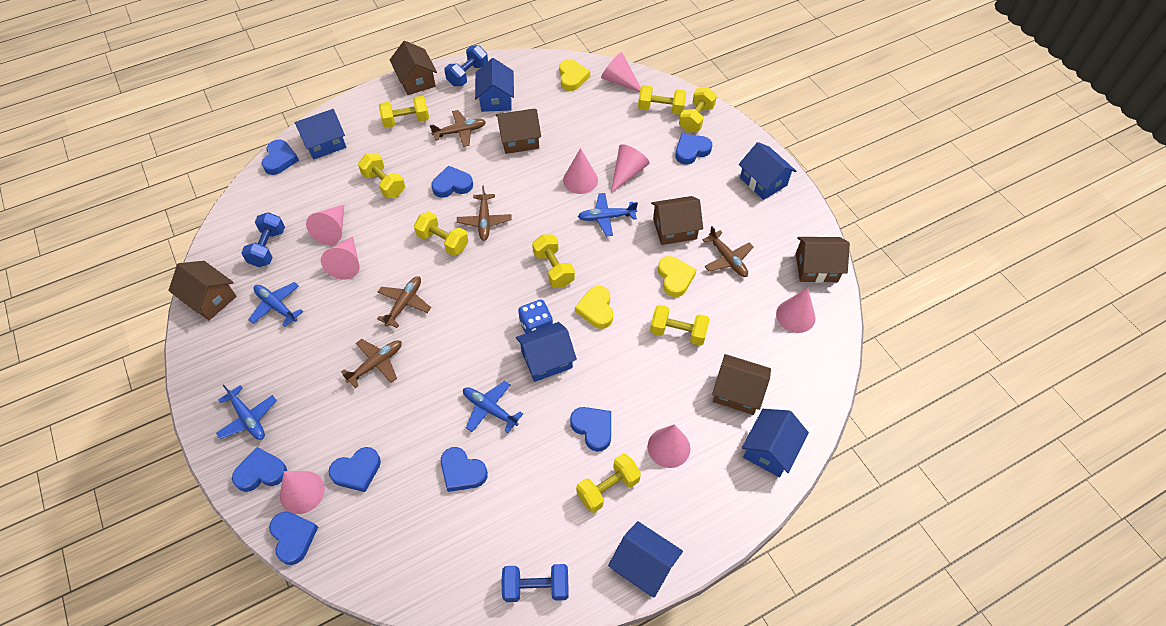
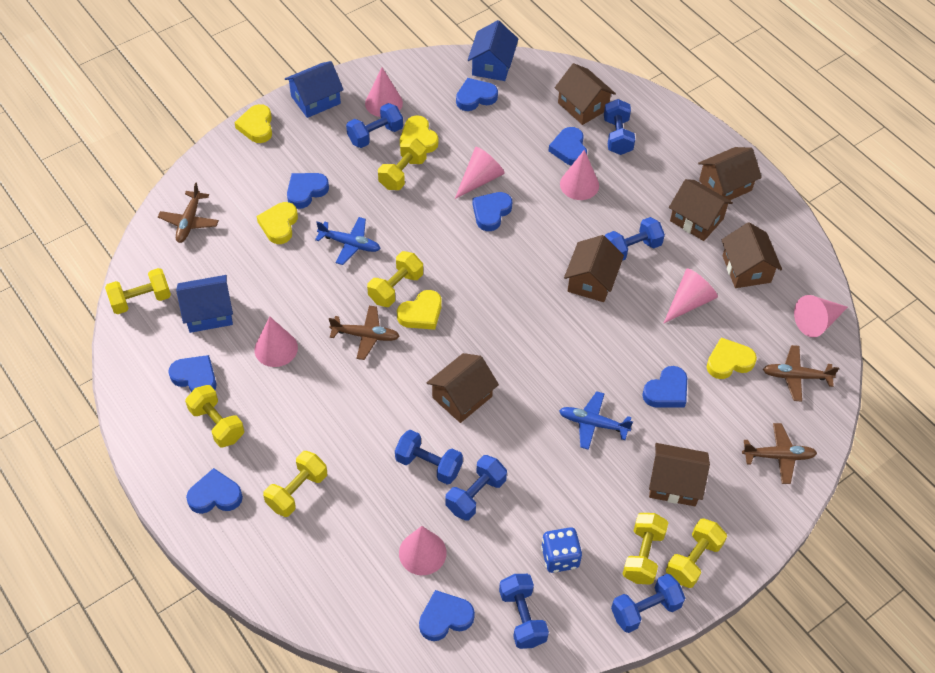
blue dumbbell: 3 -> 7
blue house: 6 -> 3
blue plane: 4 -> 2
brown house: 6 -> 7
brown plane: 5 -> 4
pink cone: 8 -> 7
yellow dumbbell: 8 -> 7
yellow heart: 3 -> 5

